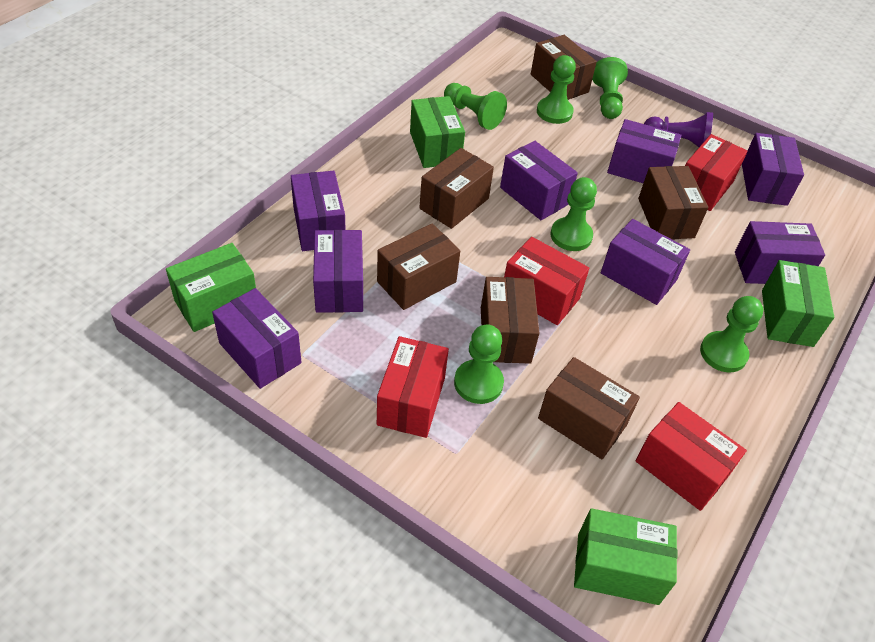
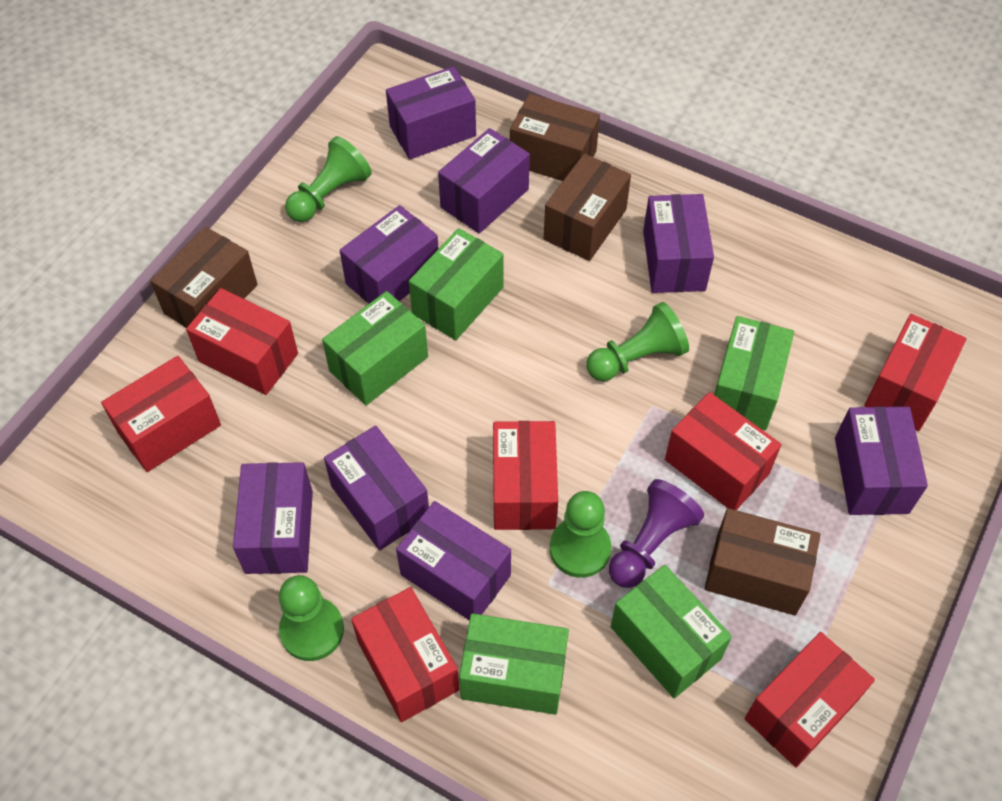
brown box: 6 -> 4
green box: 4 -> 5
green pawn: 6 -> 4
red box: 4 -> 7

